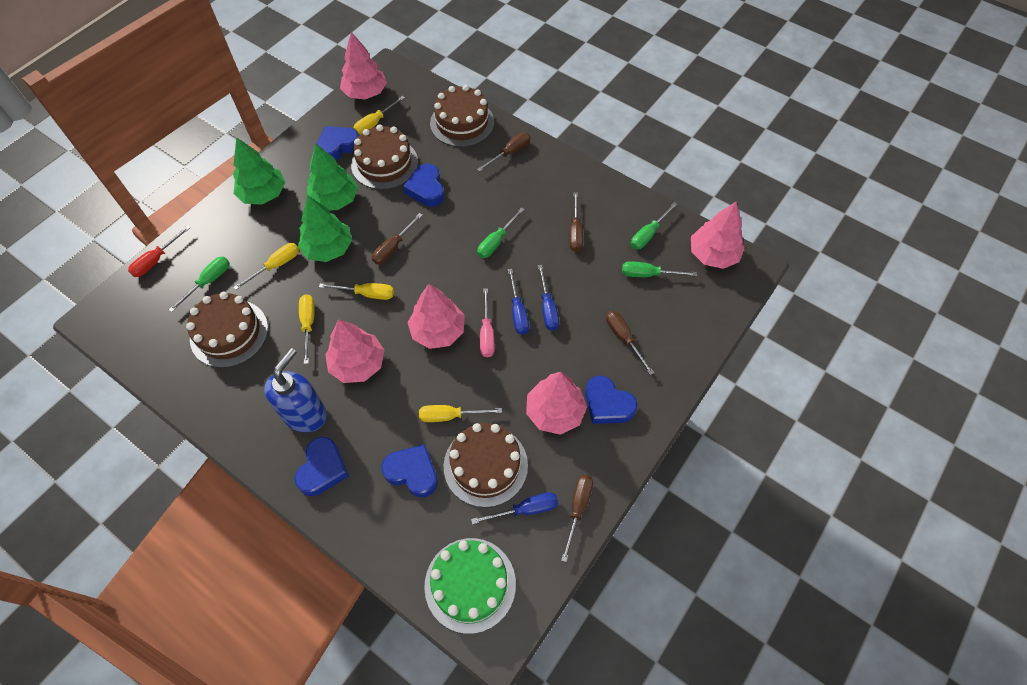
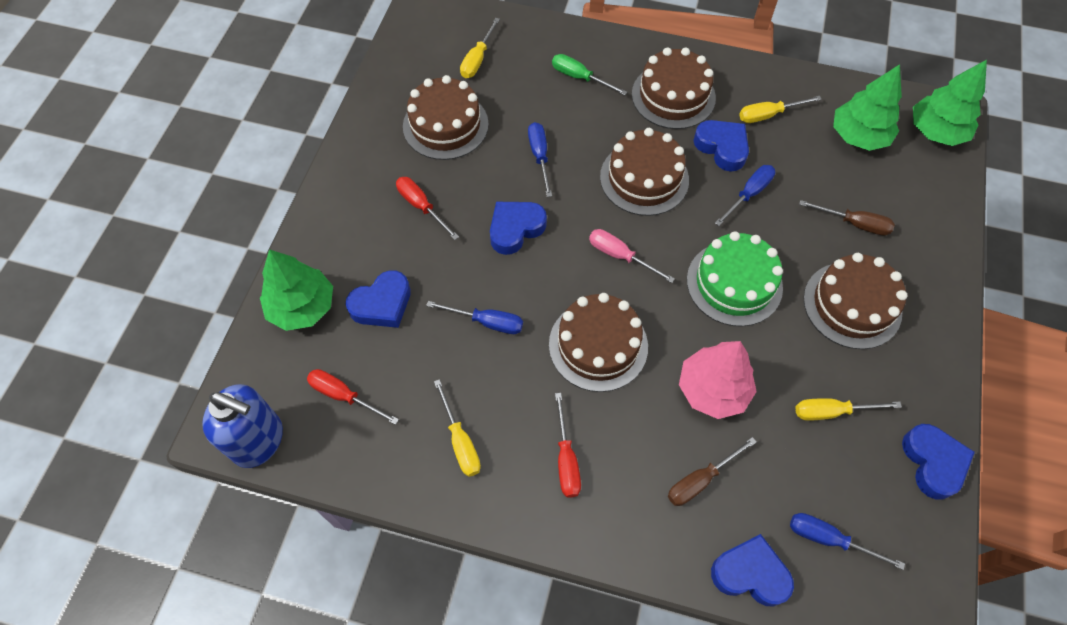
blue screwdriver: 3 -> 4
brown cake: 4 -> 5
brown screwdriver: 5 -> 2
green screwdriver: 4 -> 1
pink tree: 5 -> 1
red screwdriver: 1 -> 3
yellow screwdriver: 5 -> 4

